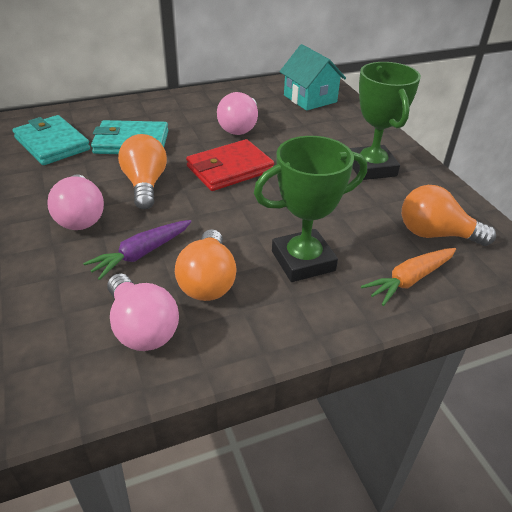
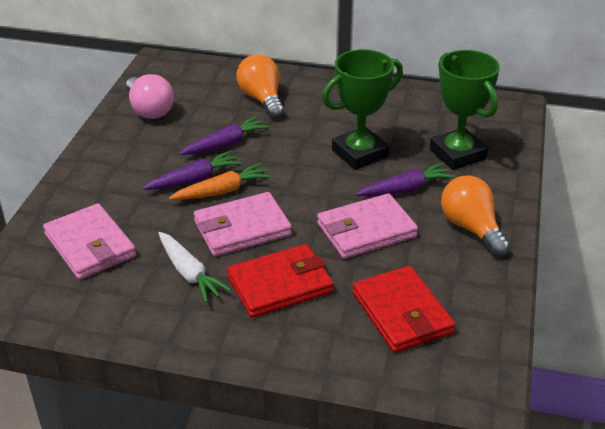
orange light bulb: 3 -> 2
pink light bulb: 3 -> 1
pink wallet: 0 -> 3
purple carrot: 1 -> 3
red wallet: 1 -> 2
turquoise house: 1 -> 0
turquoise wallet: 2 -> 0
white carrot: 0 -> 1

